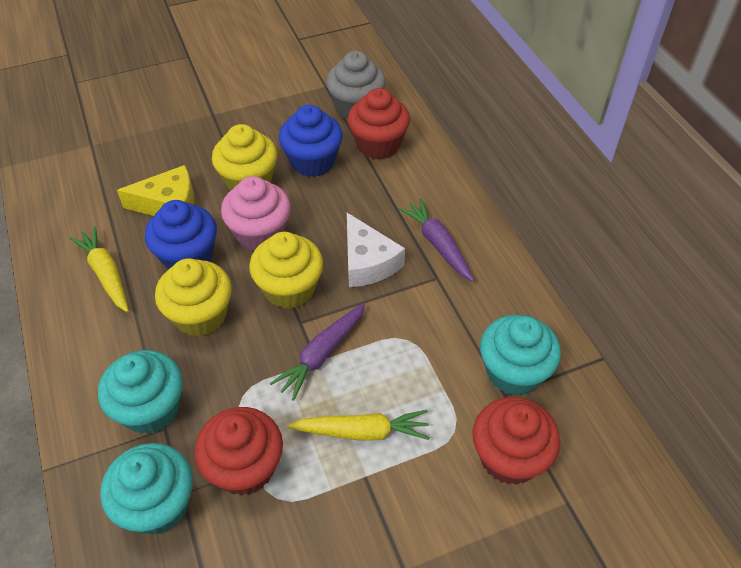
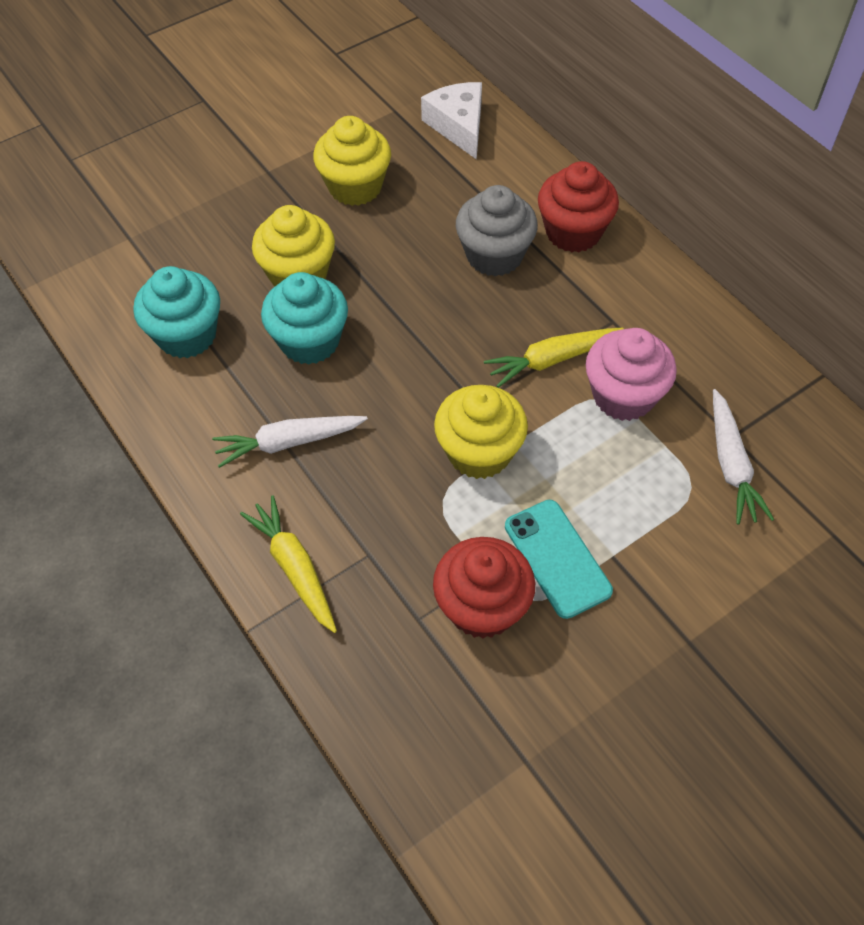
blue cupcake: 2 -> 0
purple carrot: 2 -> 0
red cupcake: 3 -> 2
turquoise cupcake: 3 -> 2
turquoise phone: 0 -> 1
white carrot: 0 -> 2
yellow cheese: 1 -> 0

